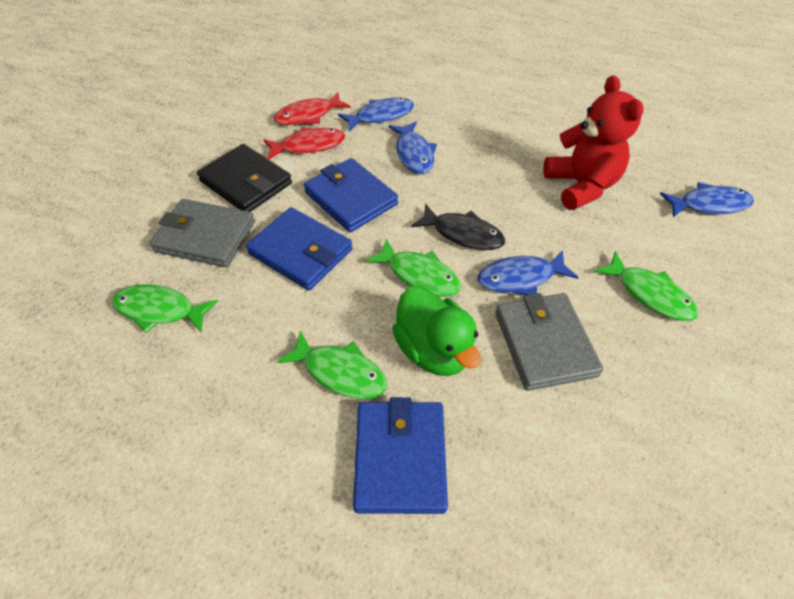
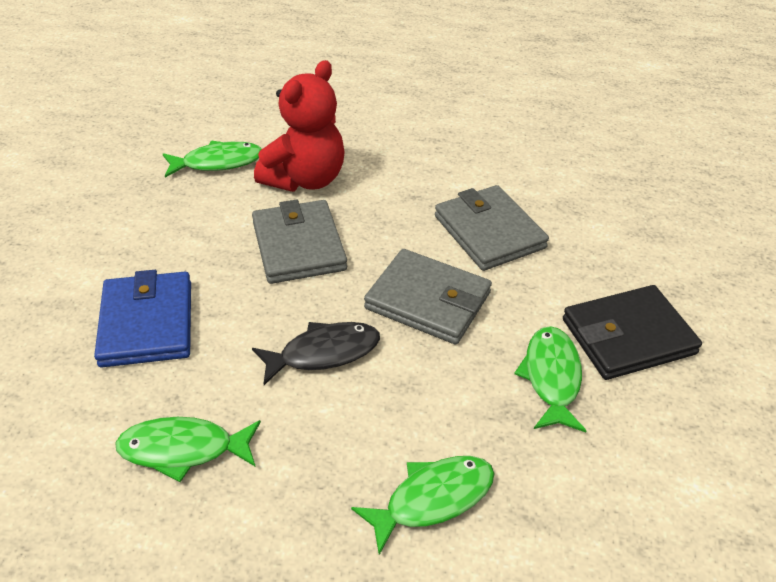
blue fish: 4 -> 0
blue wallet: 3 -> 1
green duck: 1 -> 0
grey wallet: 2 -> 3
red fish: 2 -> 0

